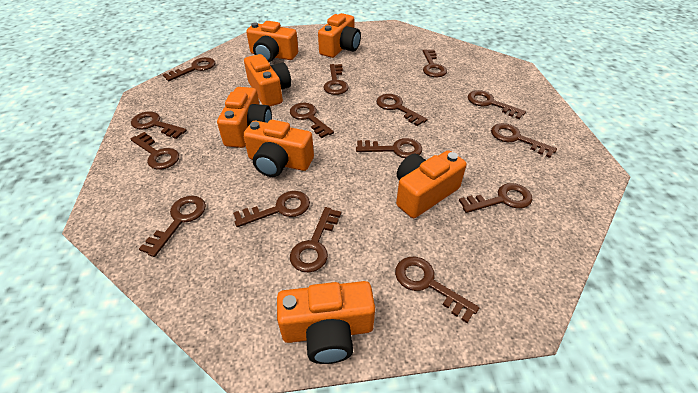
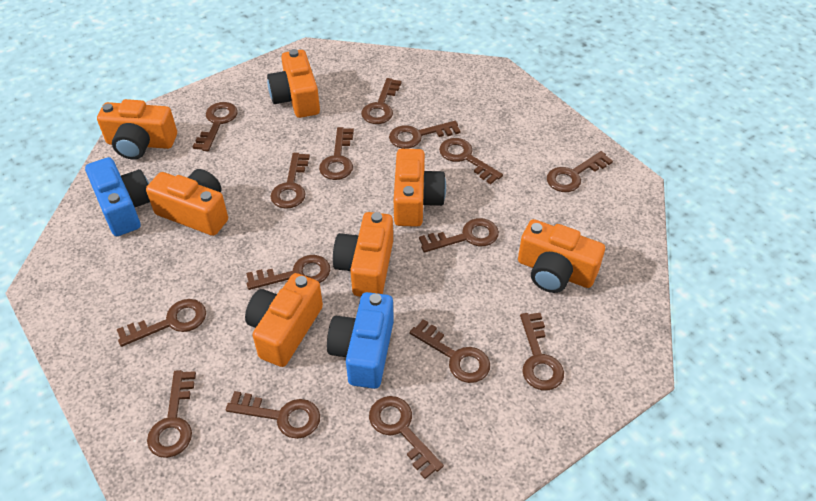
blue camera: 0 -> 2

